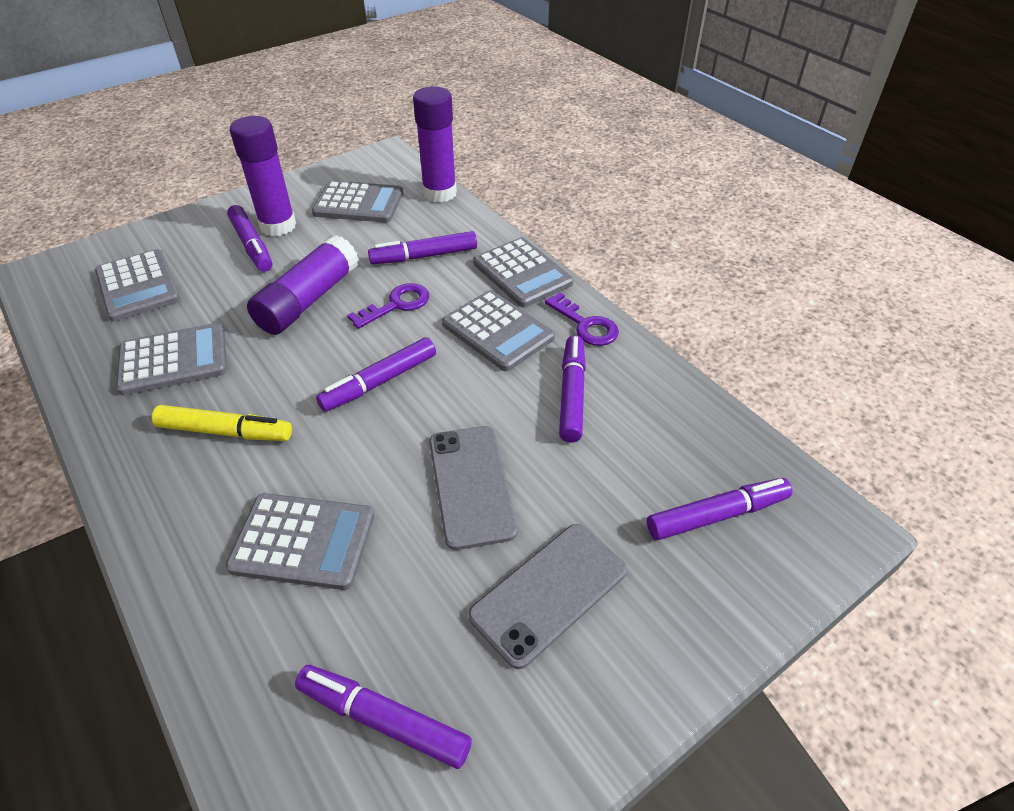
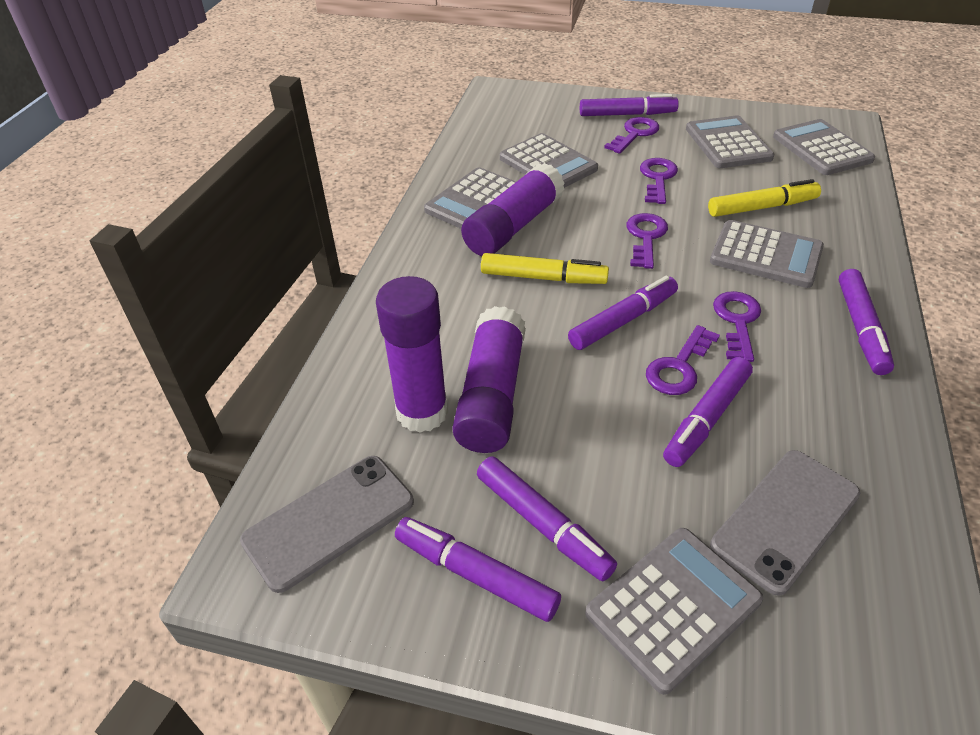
purple key: 2 -> 5
yellow marker: 1 -> 2

